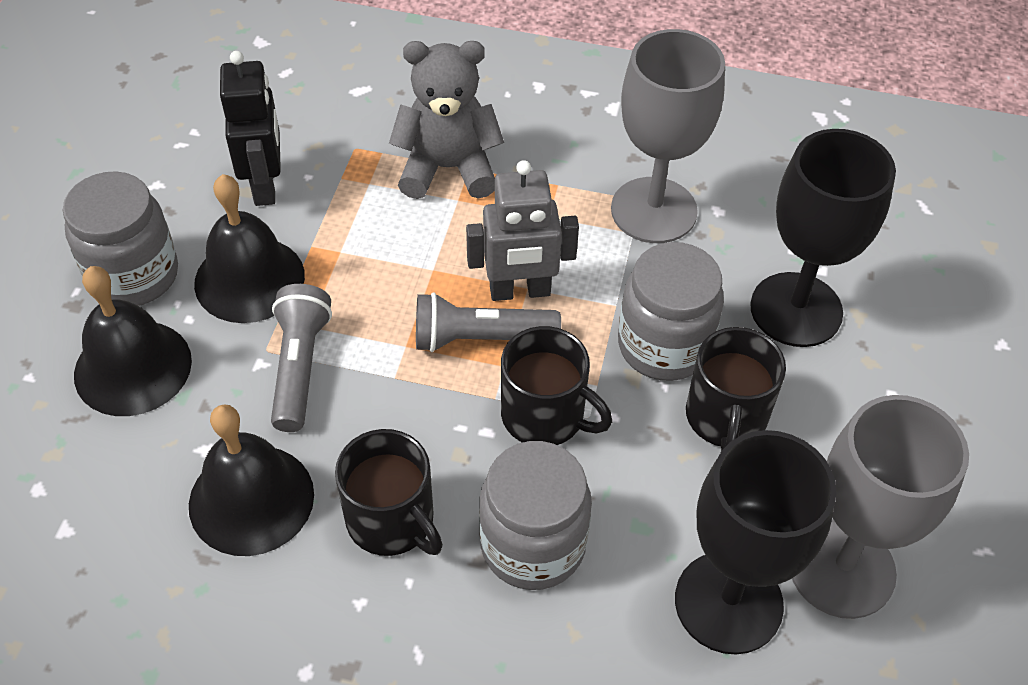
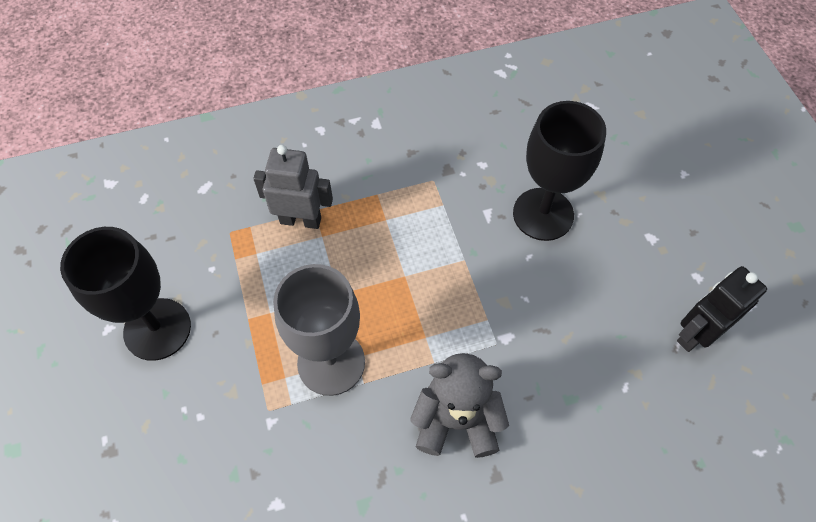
black bell: 3 -> 0
black mug: 3 -> 0
grey flashlight: 2 -> 0
grey goblet: 2 -> 1
grey jar: 3 -> 0

